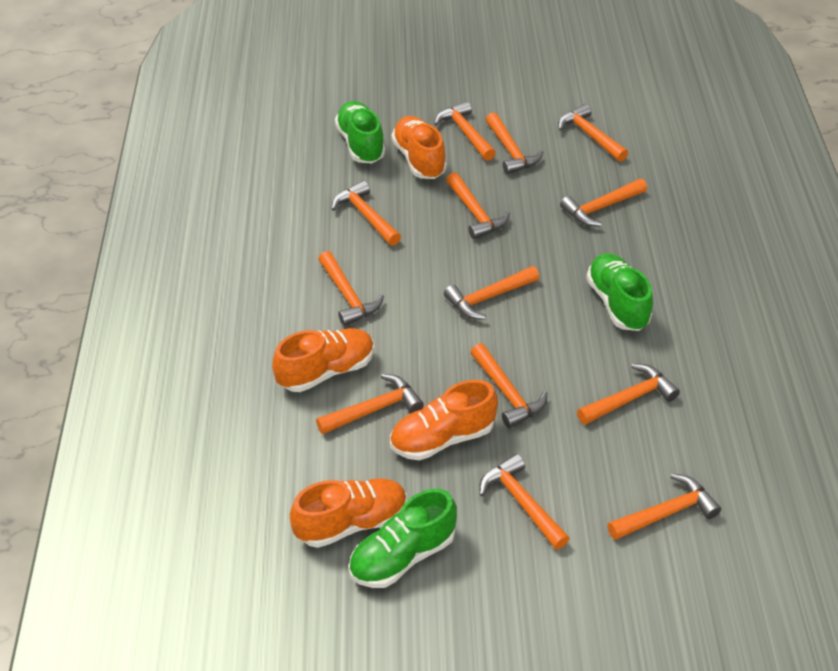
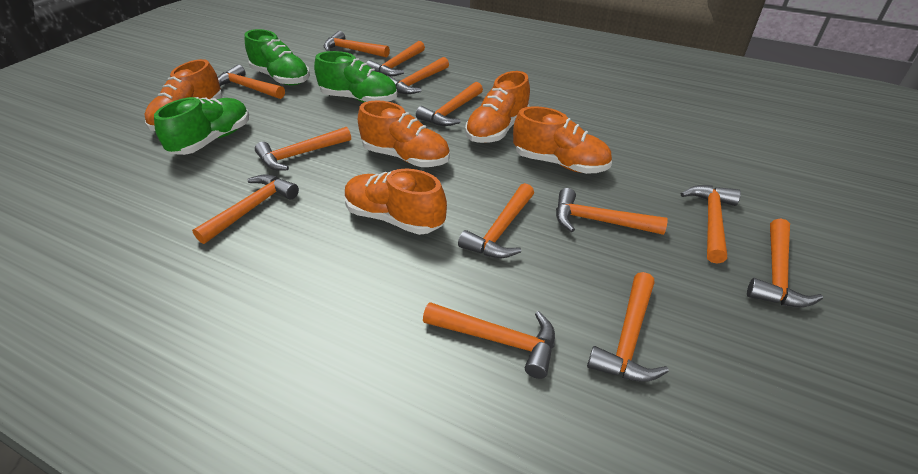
orange shoe: 4 -> 5

